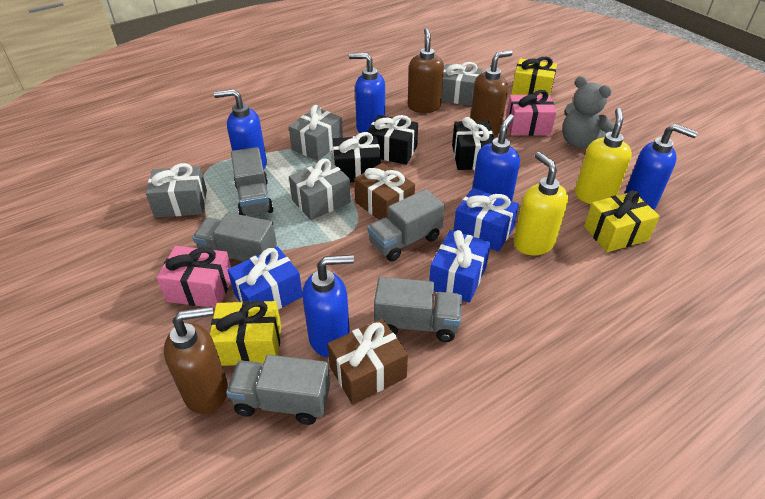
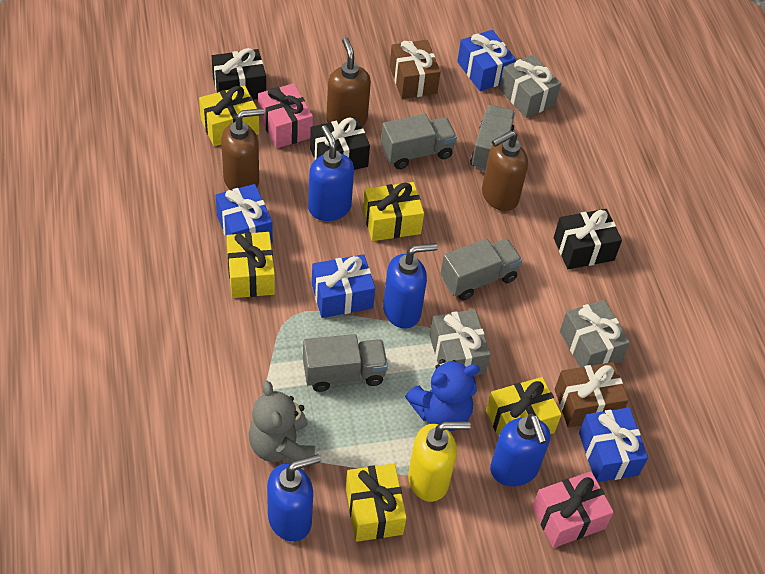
blue gift: 3 -> 4
blue soap dispenser: 5 -> 4
blue teddy bear: 0 -> 1
grey gift: 4 -> 3
grey truck: 5 -> 4
yellow gift: 3 -> 5
yellow soap dispenser: 2 -> 1

